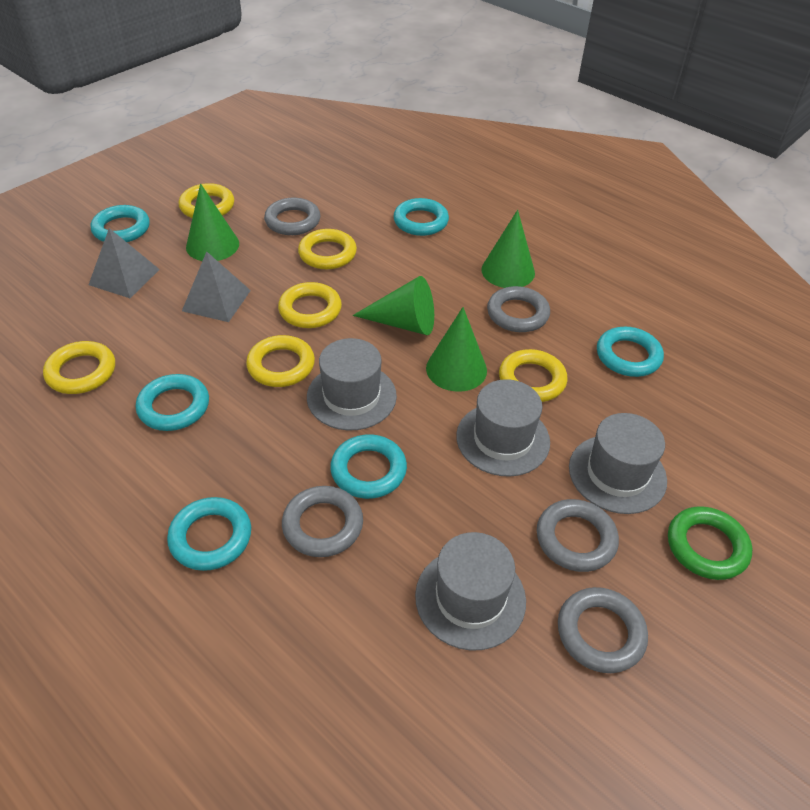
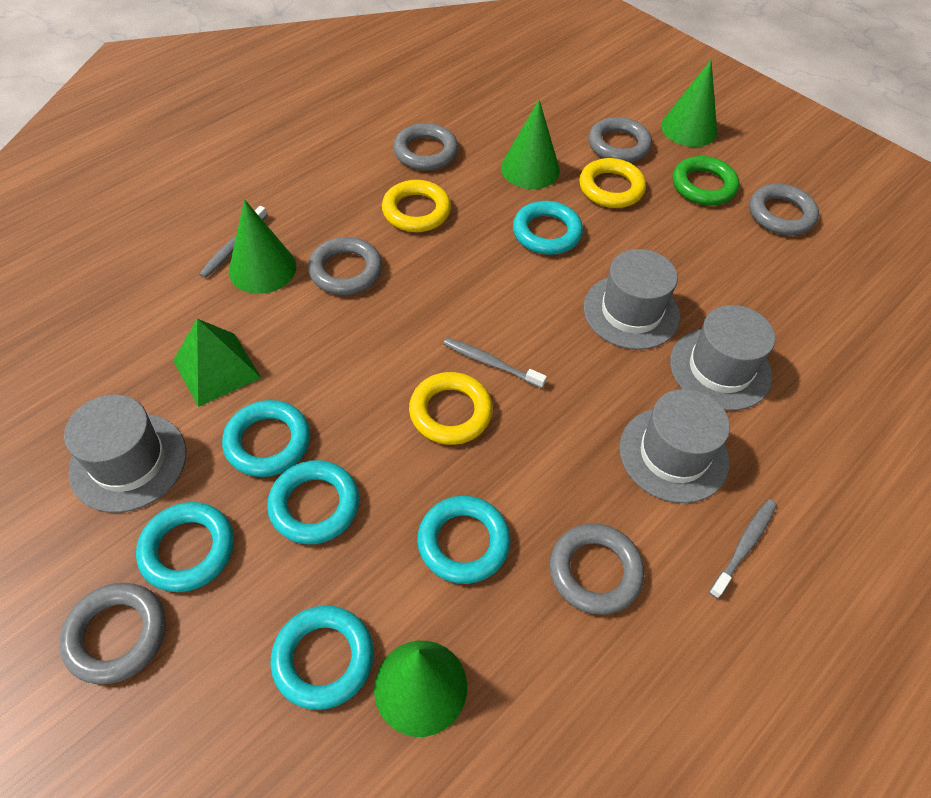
green pyramid: 0 -> 1
grey pyramid: 2 -> 0
grey ring: 5 -> 6
grey toothbrush: 0 -> 3
yellow ring: 6 -> 3

